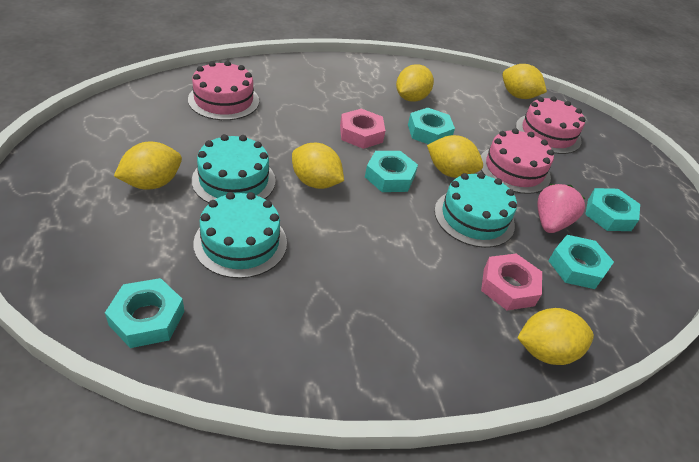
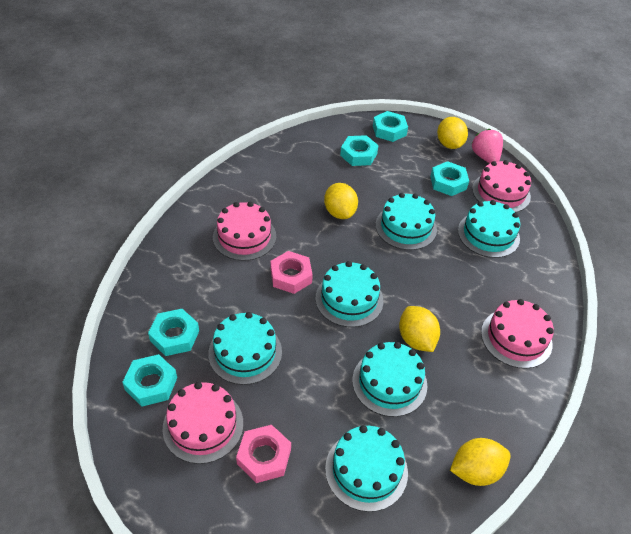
pink cake: 3 -> 4
turquoise cake: 3 -> 6
yellow lemon: 6 -> 4

